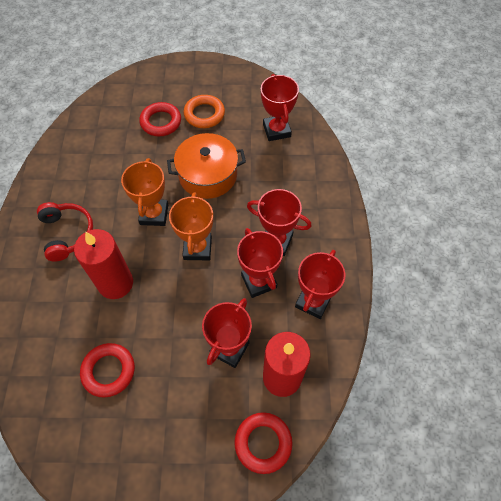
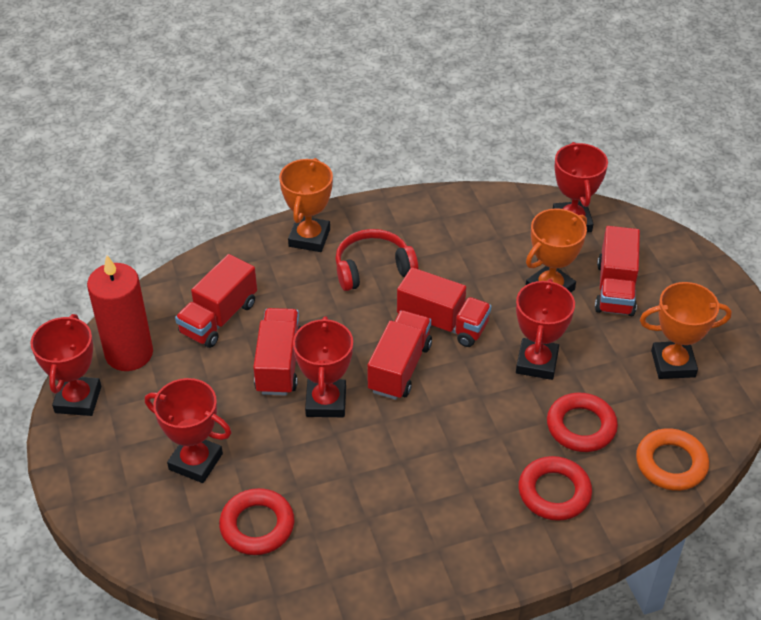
orange pot: 1 -> 0
orange trophy: 2 -> 3
red candle: 2 -> 1
red truck: 0 -> 5

